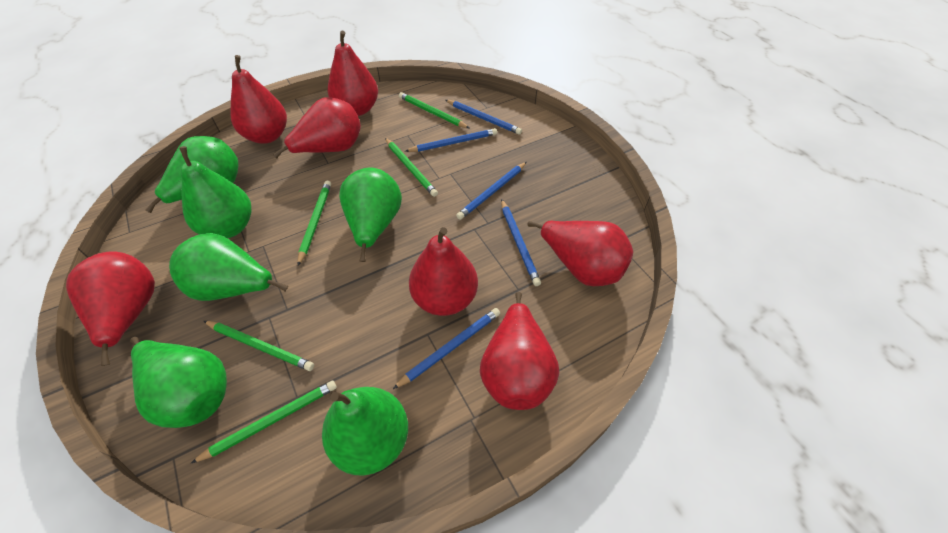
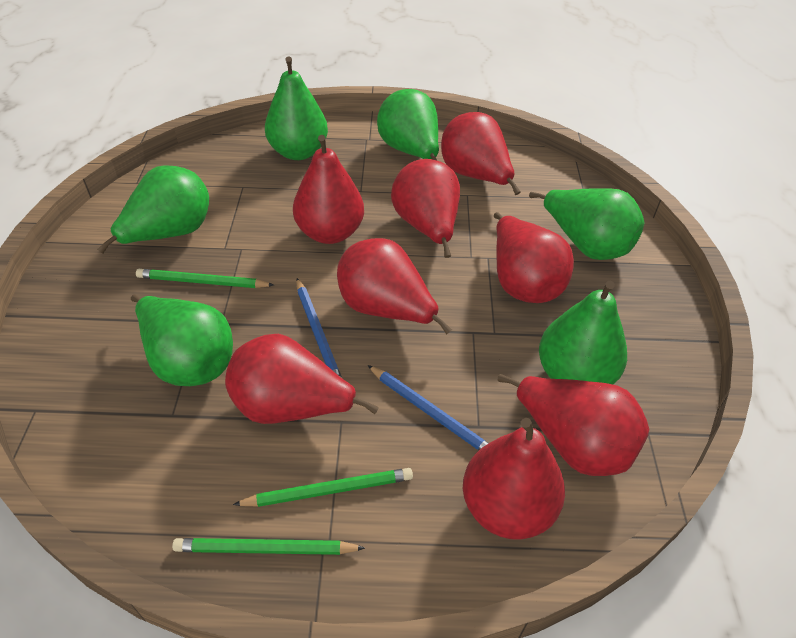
blue pencil: 5 -> 2
green pencil: 5 -> 3
red pear: 7 -> 8

